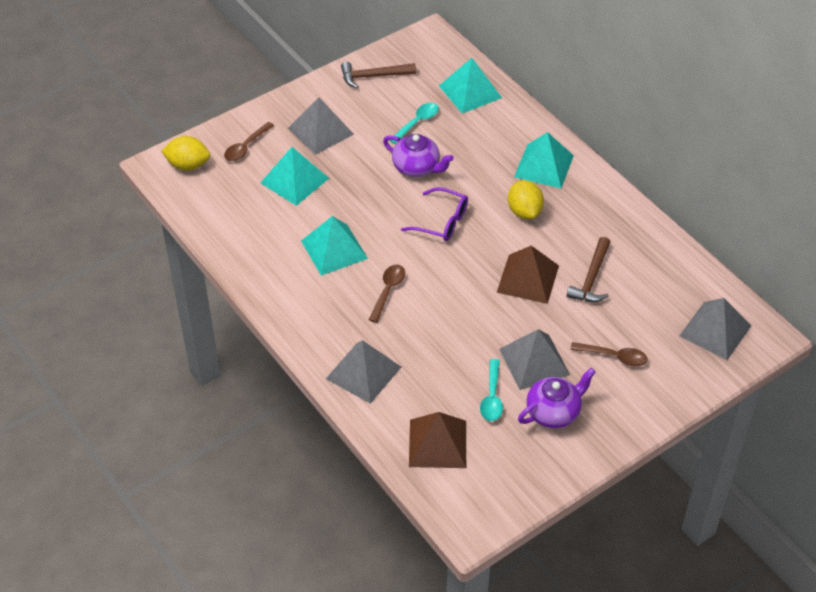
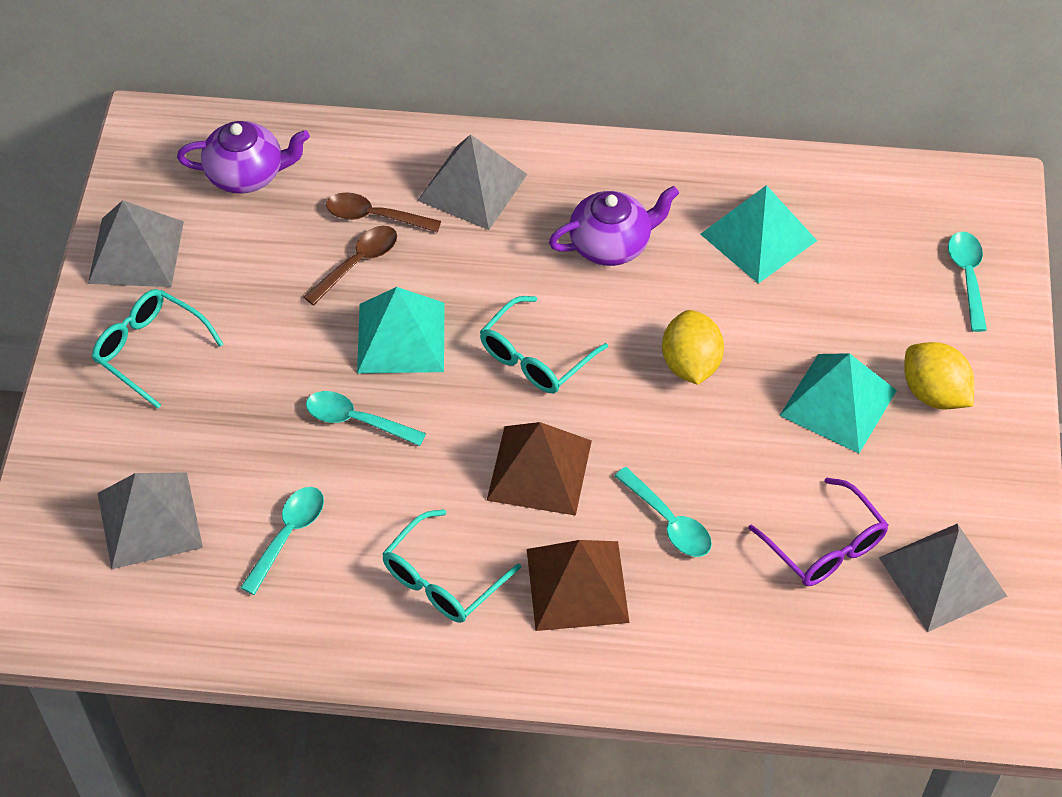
brown hammer: 2 -> 0
brown spoon: 3 -> 2
turquoise glasses: 0 -> 3
turquoise pyramid: 4 -> 3
turquoise spoon: 2 -> 4

